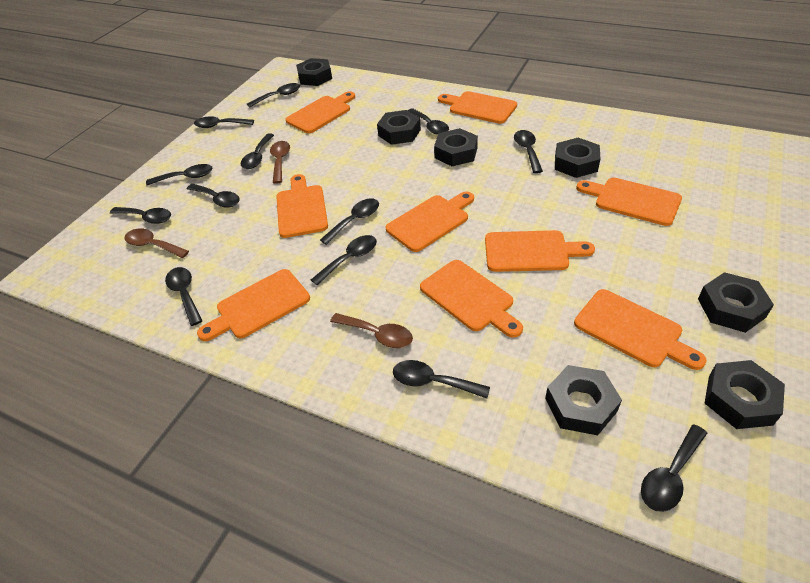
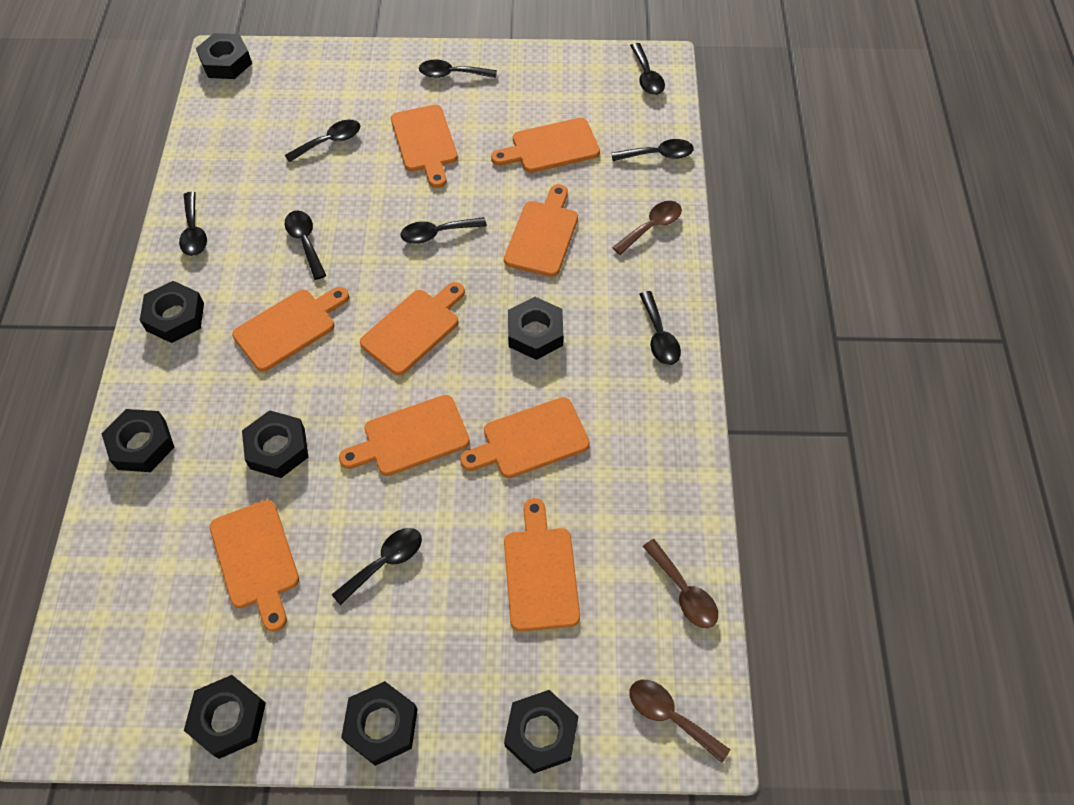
black nut: 7 -> 8
black spoon: 13 -> 9

